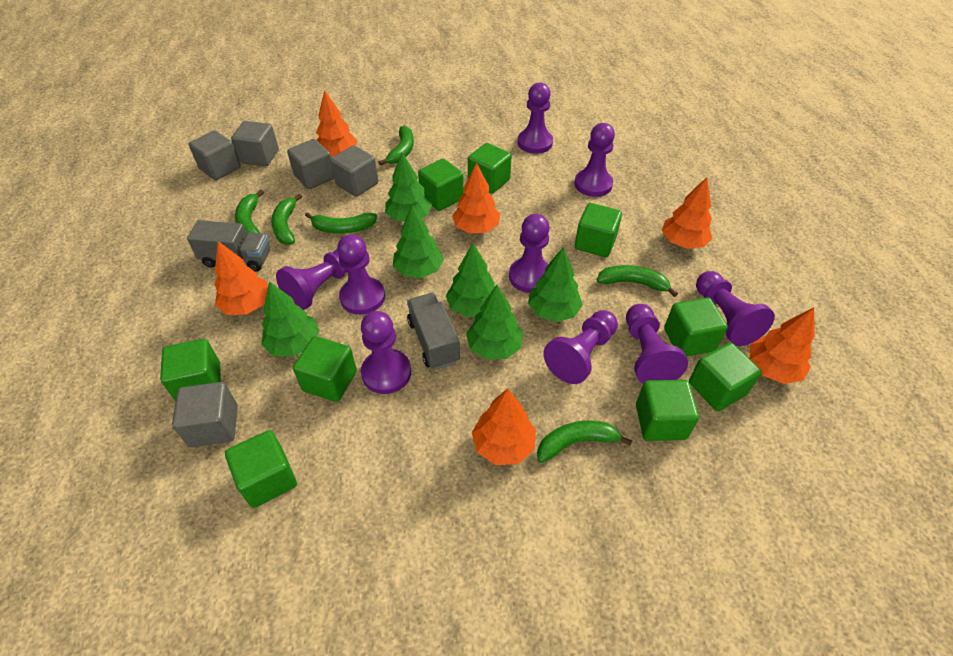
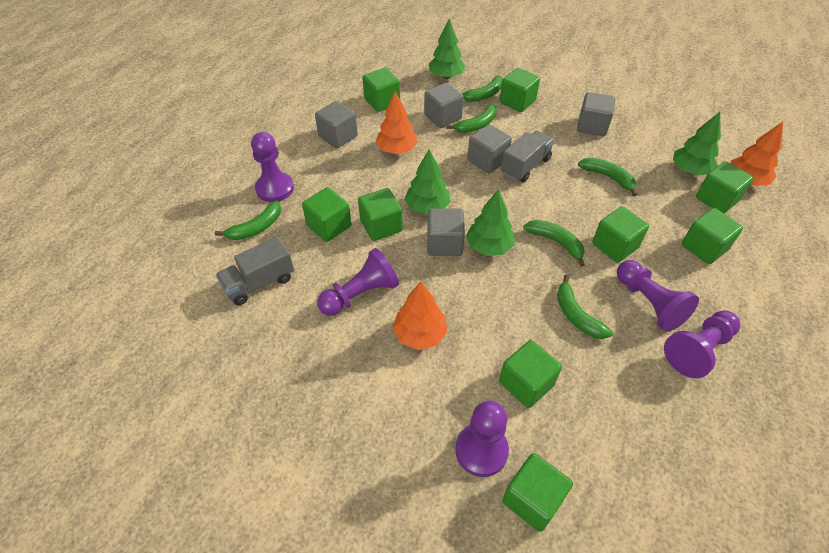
green tree: 6 -> 4
orange tree: 6 -> 3
purple pawn: 9 -> 5

